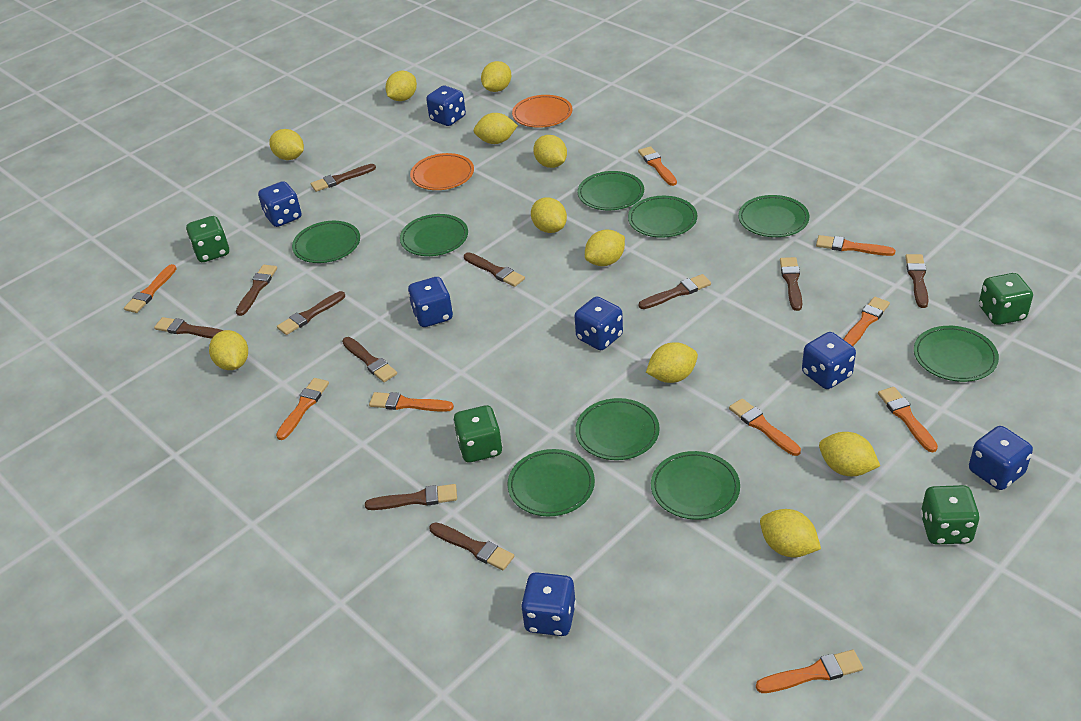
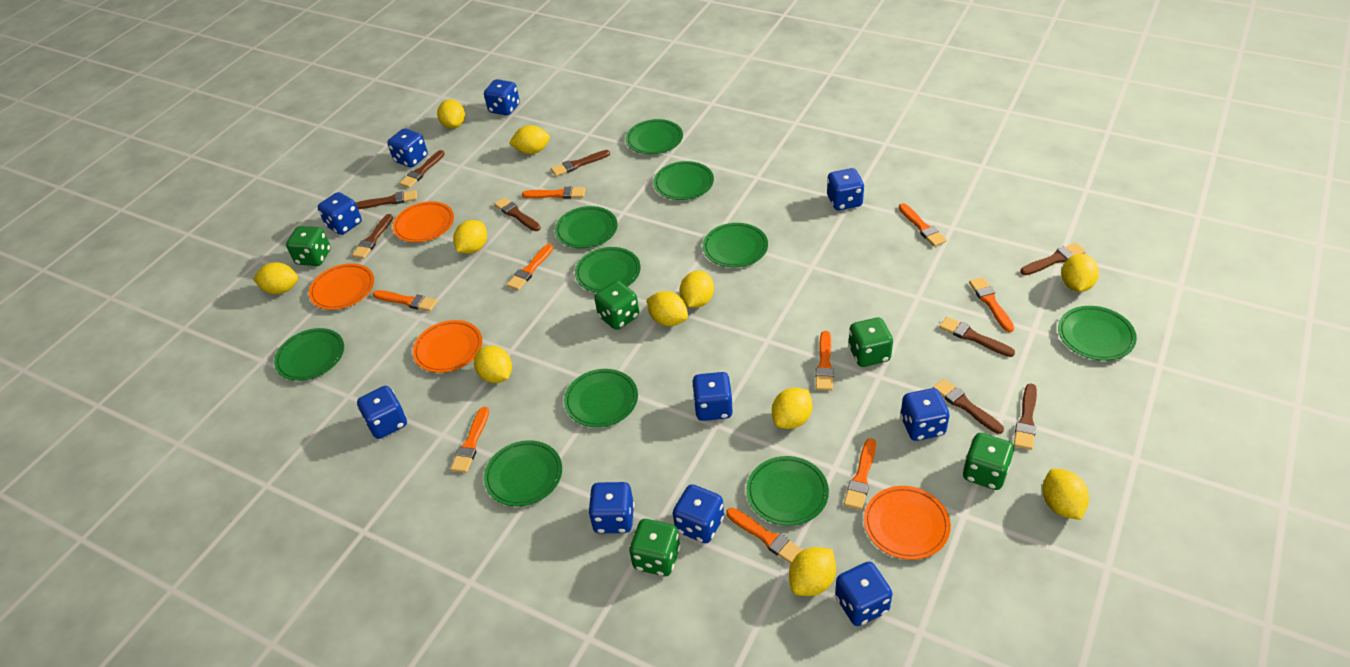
blue dice: 7 -> 10
brown brush: 11 -> 9
green dice: 4 -> 5
green plate: 9 -> 10
orange plate: 2 -> 4

